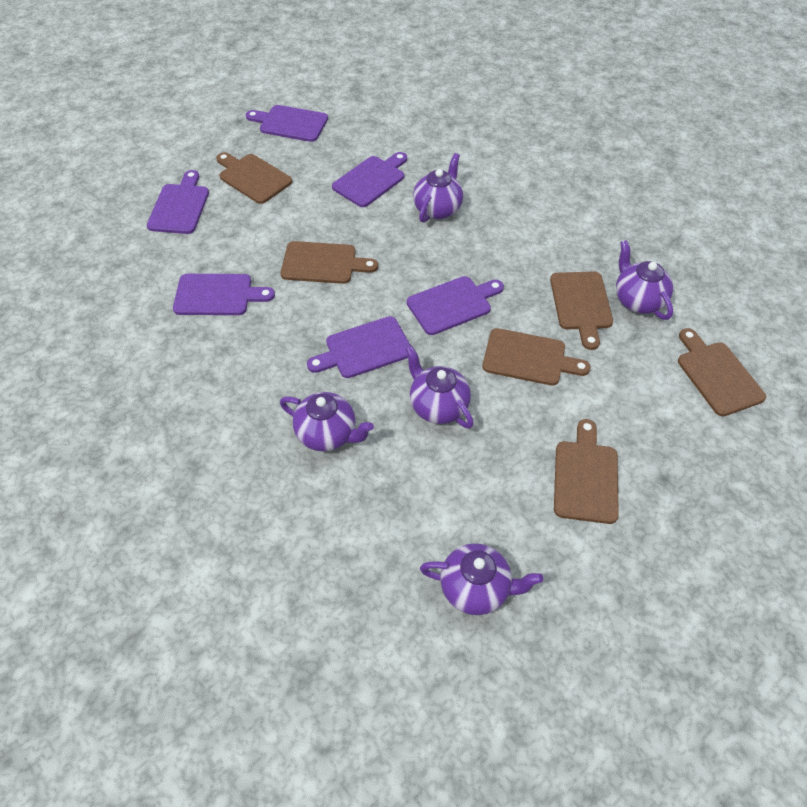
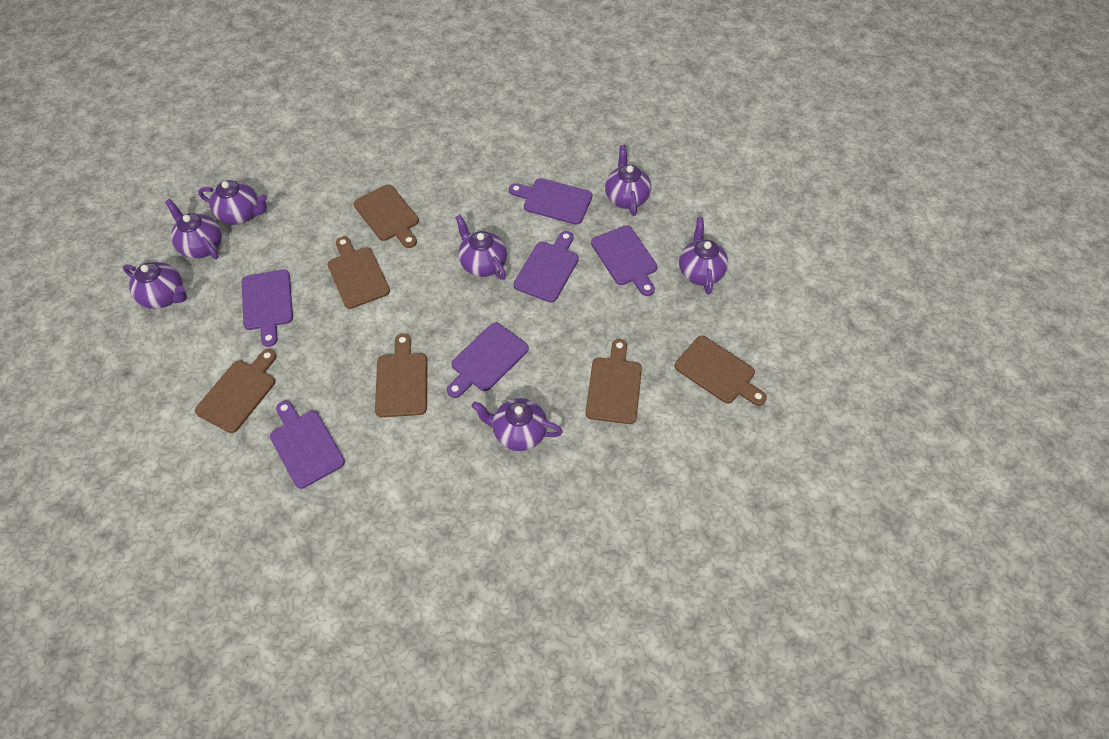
purple teapot: 5 -> 7

